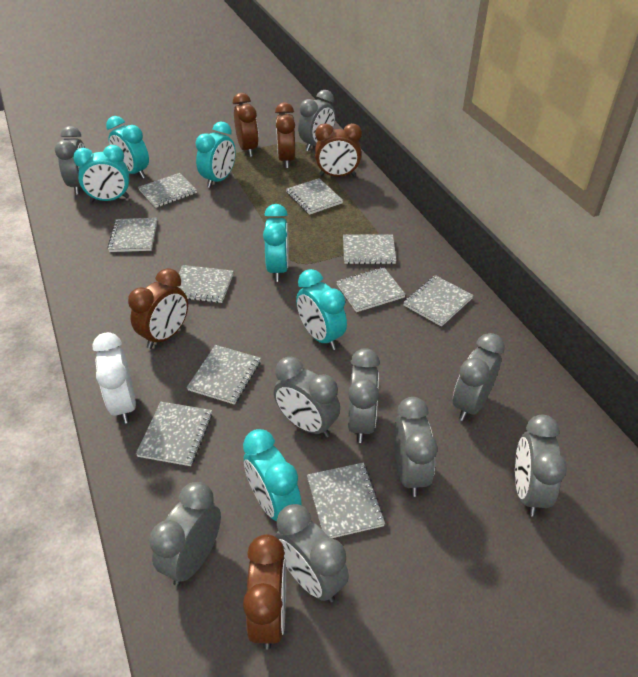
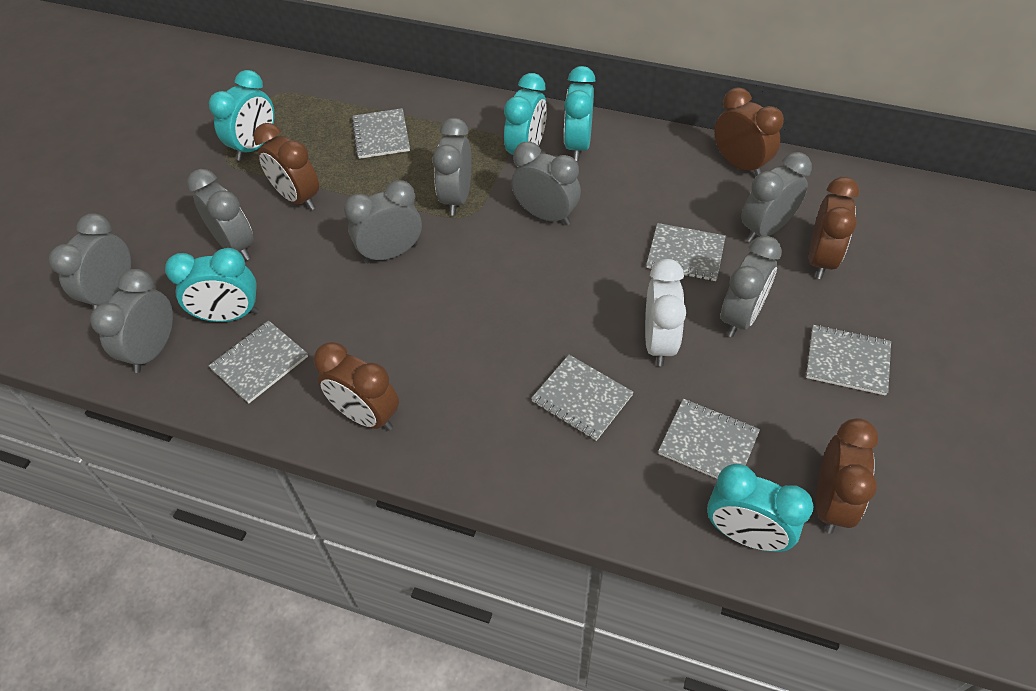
grey clock: 9 -> 8
grey notebook: 10 -> 6
turquoise clock: 6 -> 5

